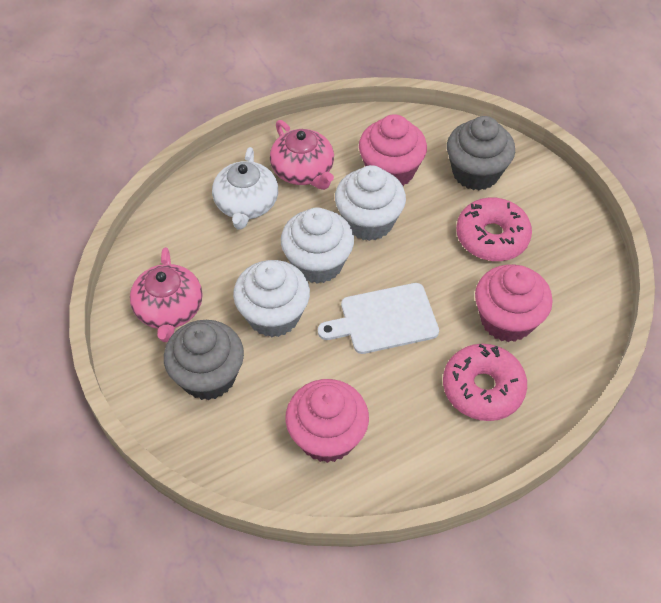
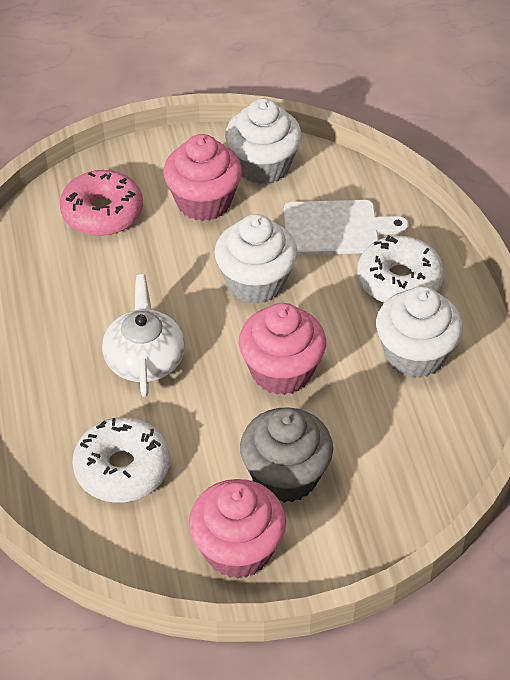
grey cupcake: 2 -> 1
pink donut: 2 -> 1
pink teapot: 2 -> 0
white donut: 0 -> 2

